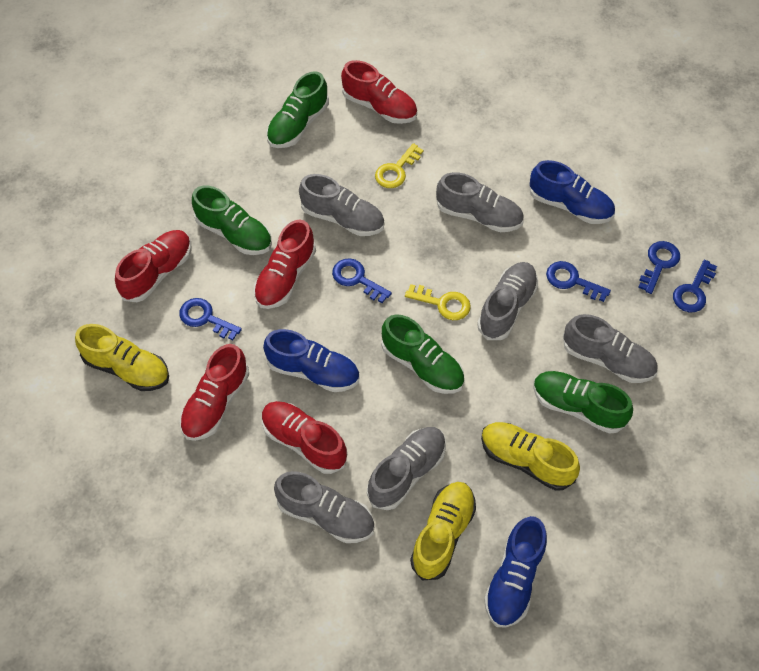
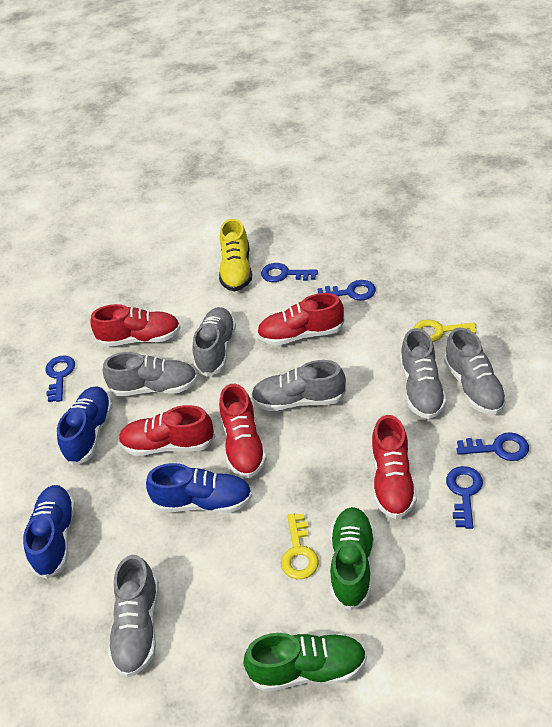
green shoe: 4 -> 2
yellow shoe: 3 -> 1

